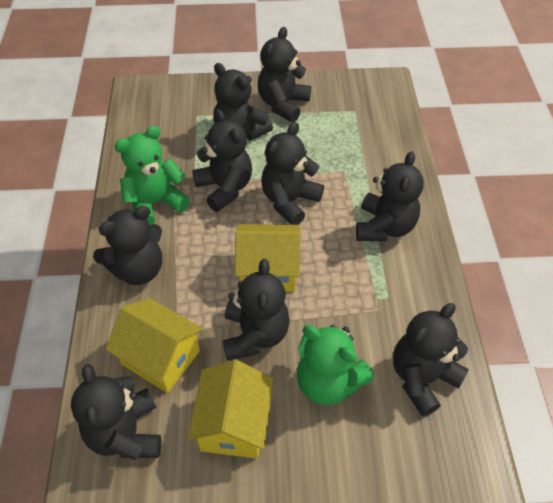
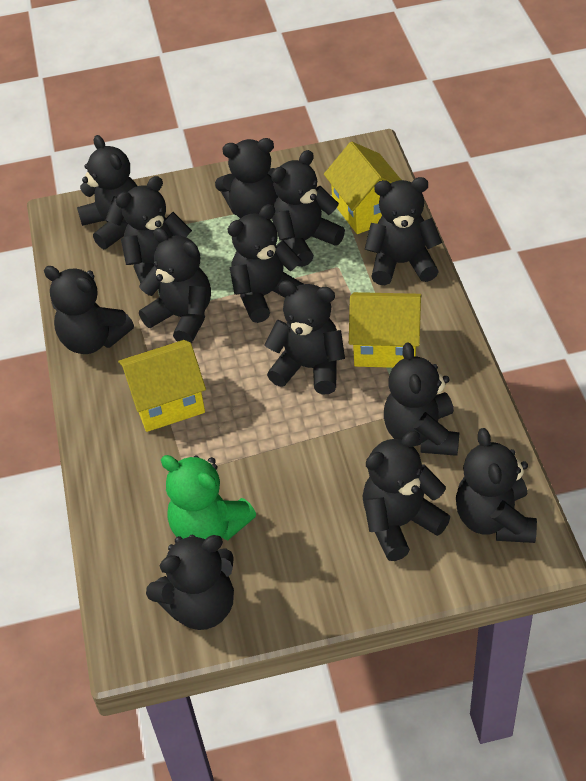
black teddy bear: 9 -> 13
green teddy bear: 2 -> 1

